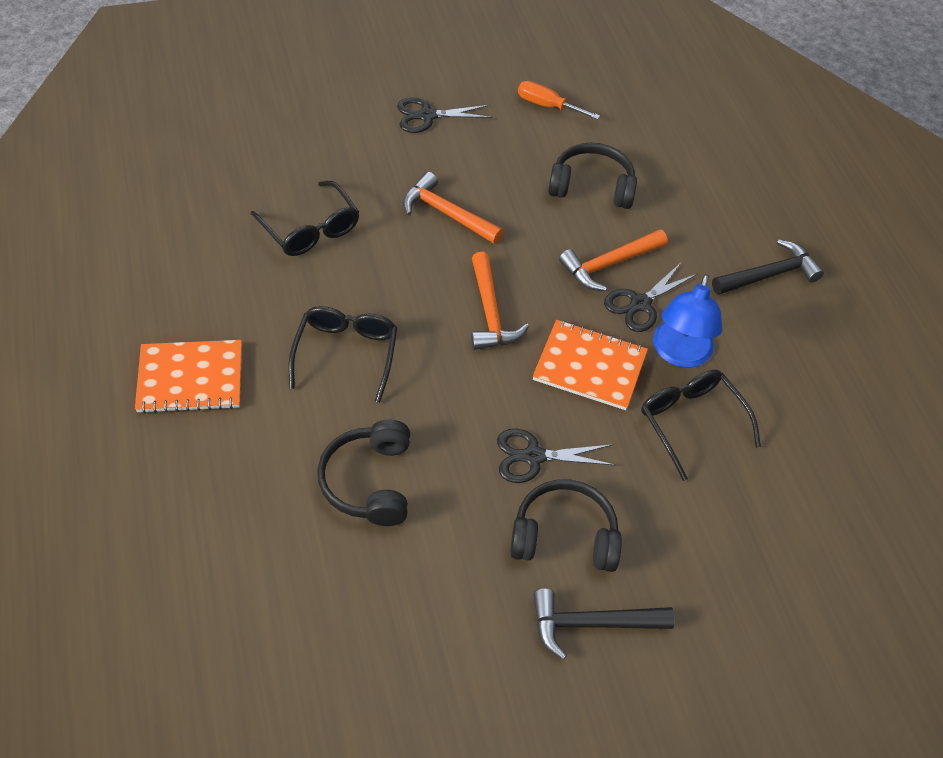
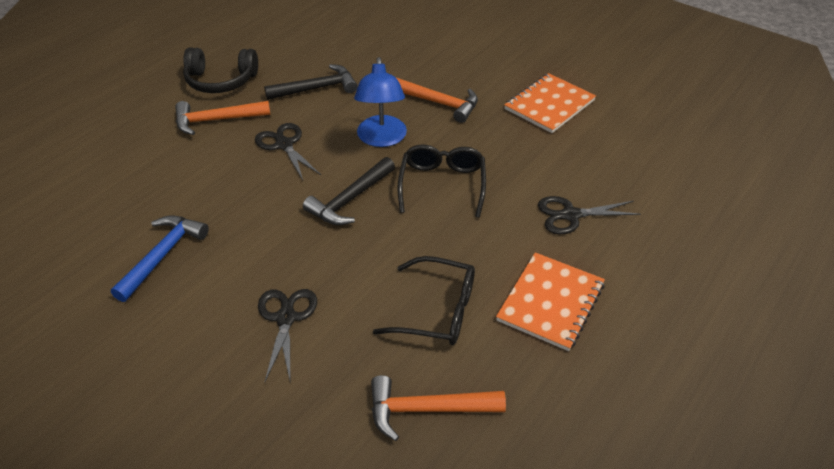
black glasses: 3 -> 2
black headphones: 3 -> 1
blue hammer: 0 -> 1
orange screwdriver: 1 -> 0

